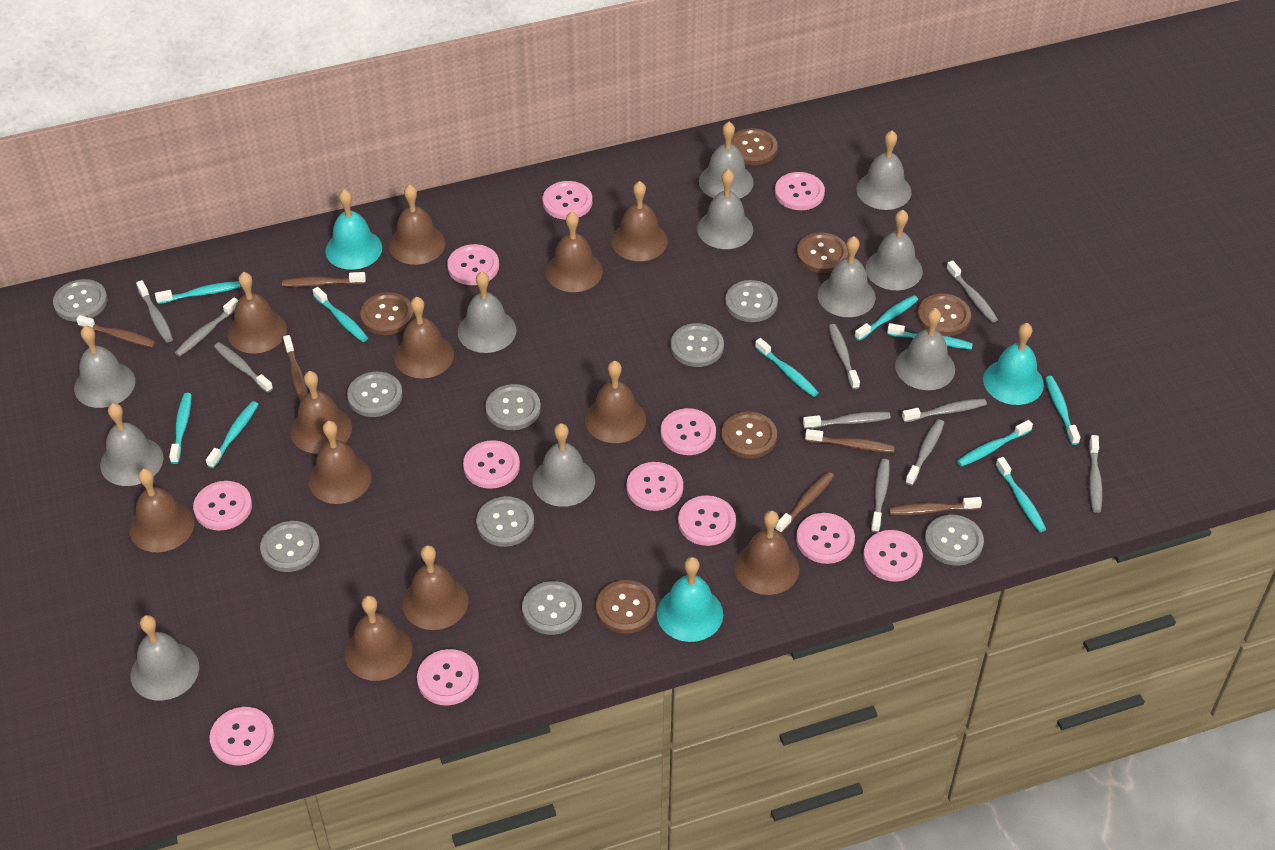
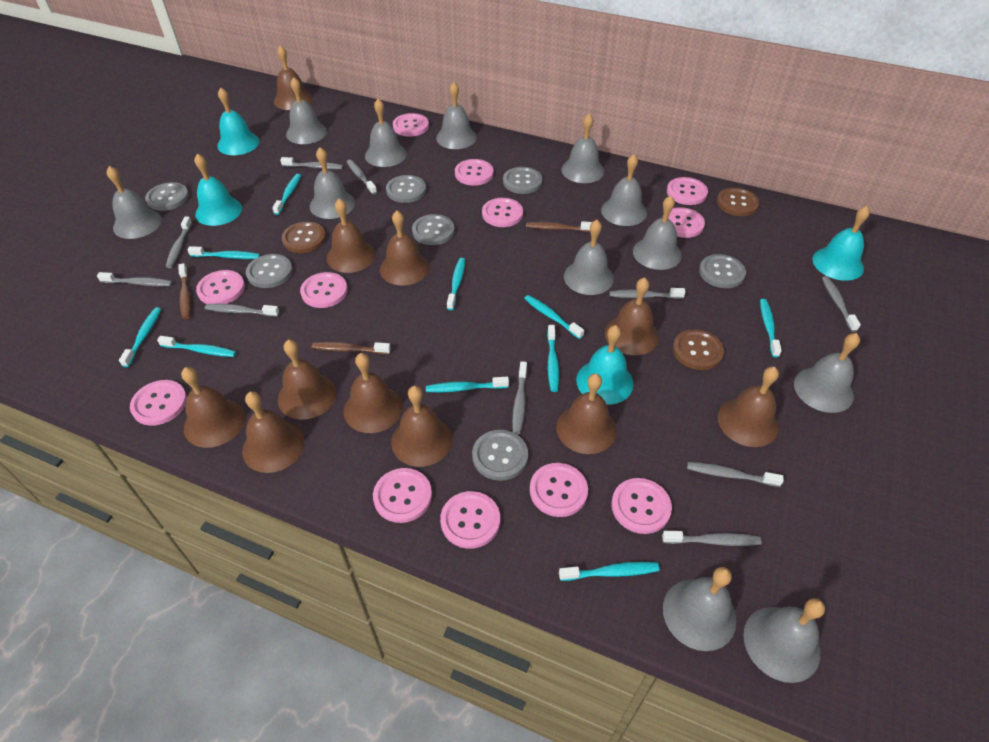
brown bell: 12 -> 11
brown button: 6 -> 3
brown toothbrush: 6 -> 3
grey bell: 11 -> 12
grey button: 9 -> 7
turquoise bell: 3 -> 4

